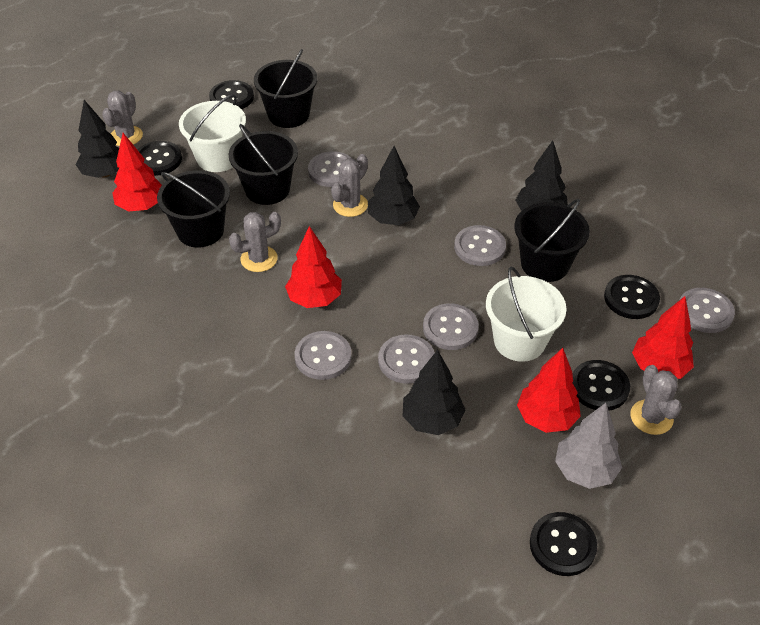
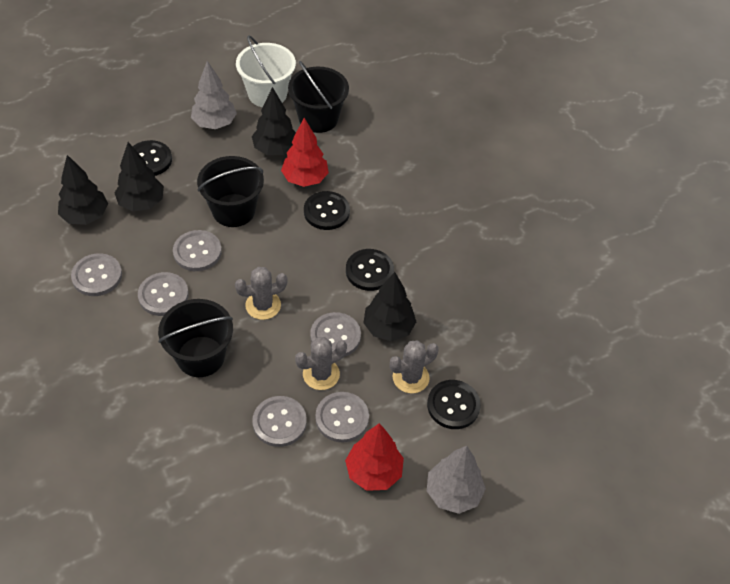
black bucket: 4 -> 3
black button: 5 -> 4
grey cactus: 4 -> 3
grey tree: 1 -> 2
red tree: 4 -> 2
white bucket: 2 -> 1

